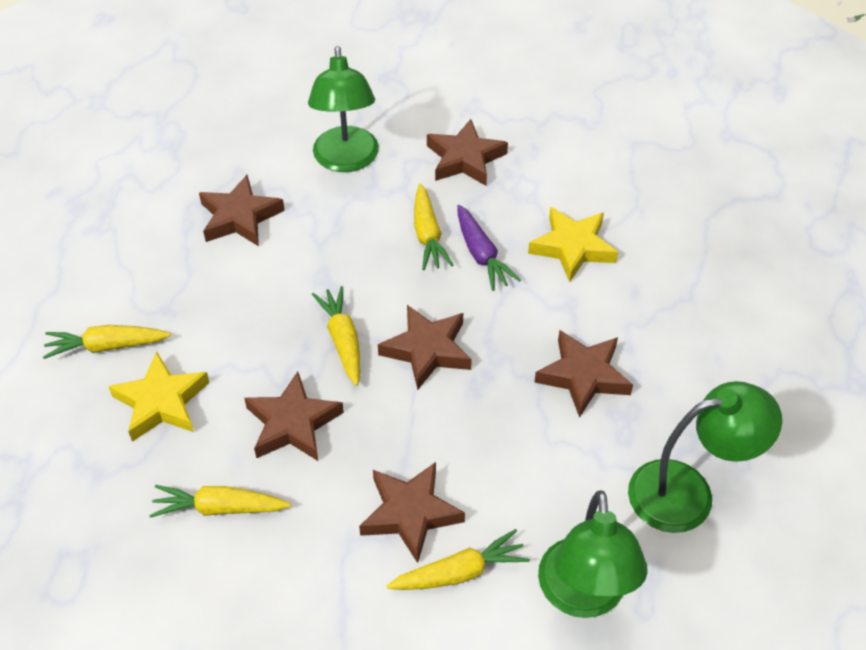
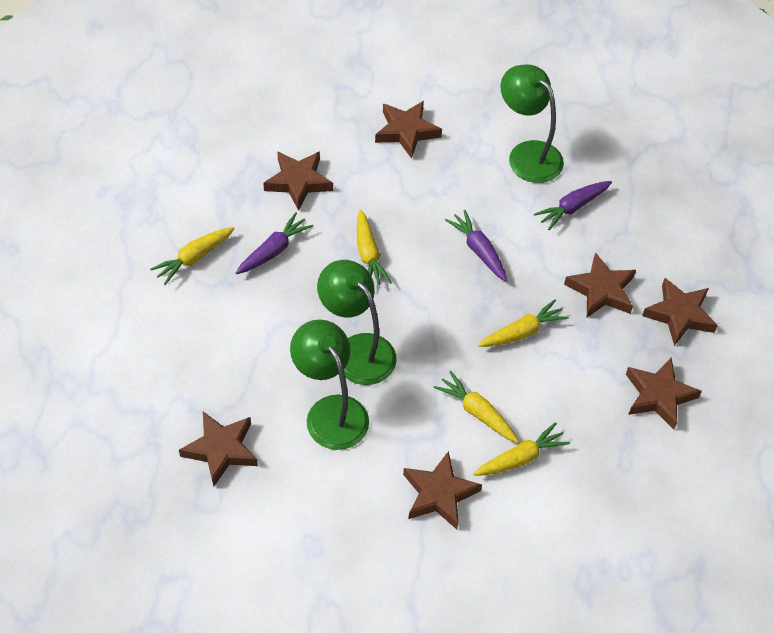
brown star: 6 -> 7
purple carrot: 1 -> 3
yellow star: 2 -> 0

